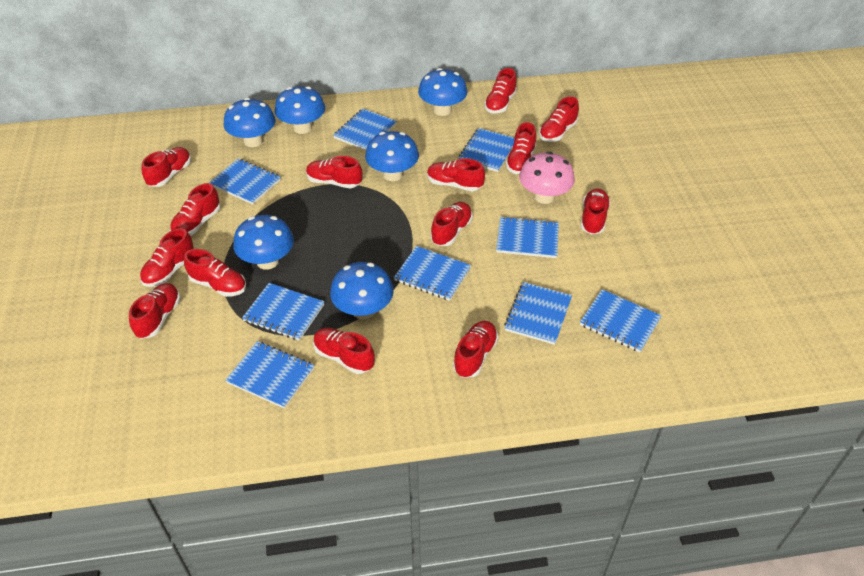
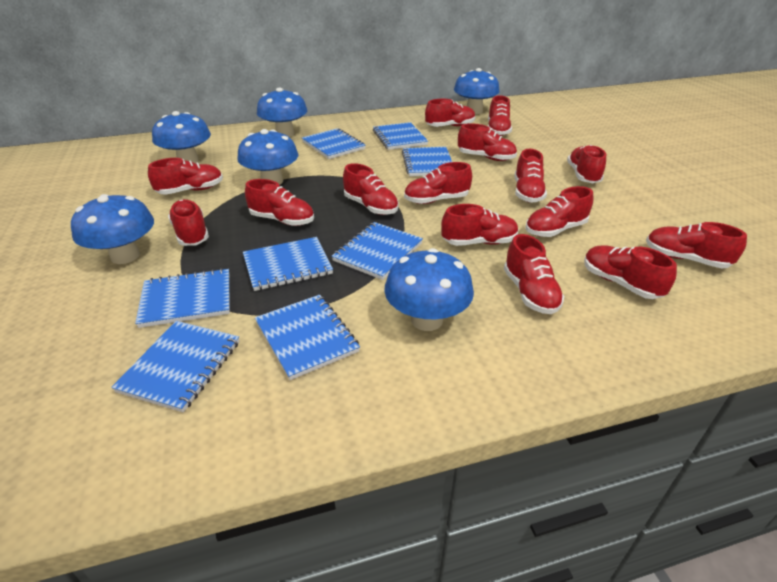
blue notebook: 9 -> 8
pink mushroom: 1 -> 0
red shoe: 14 -> 15

